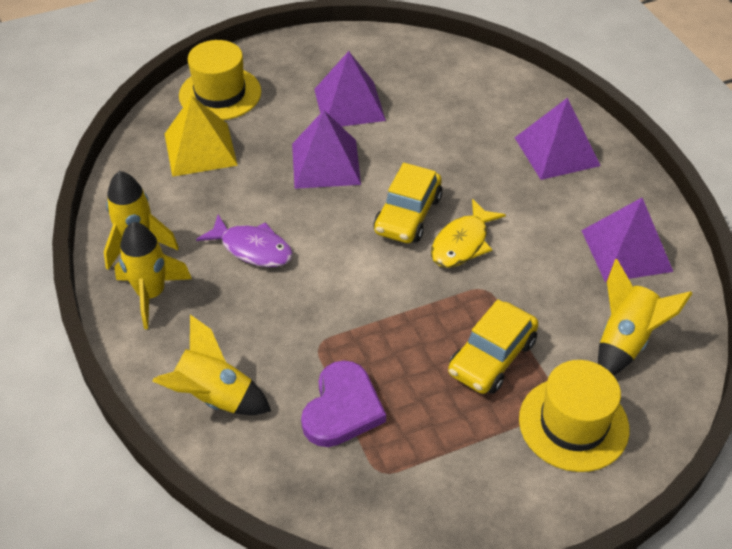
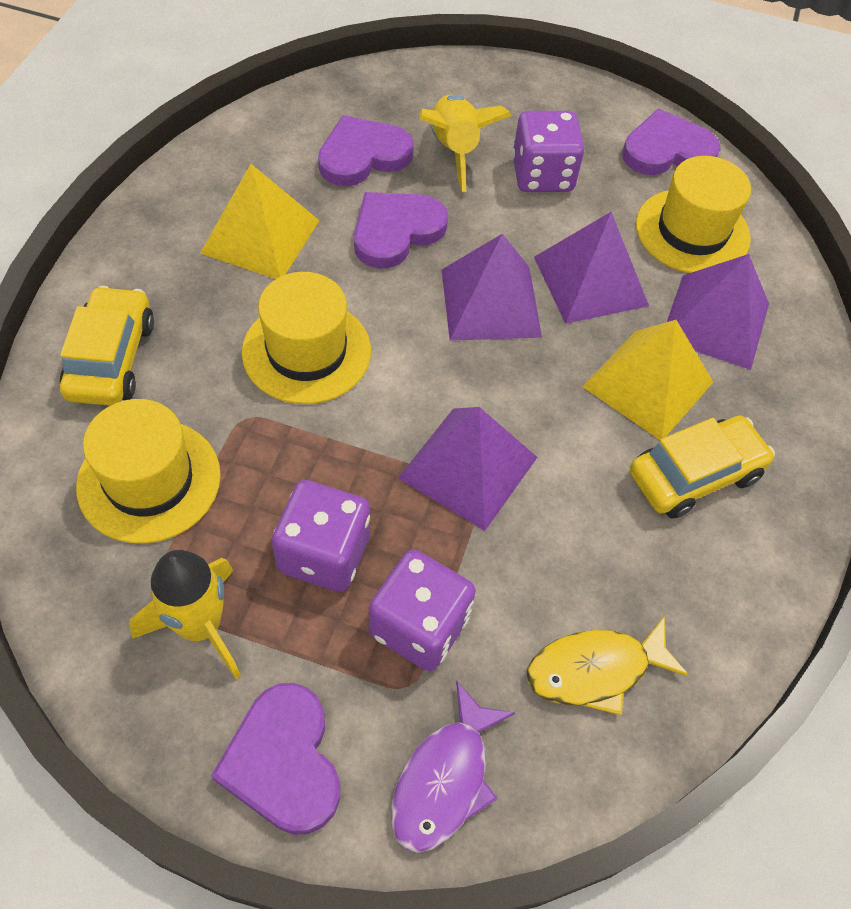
purple dice: 0 -> 3
purple heart: 1 -> 4
yellow hat: 2 -> 3
yellow pyramid: 1 -> 2
yellow rocket: 4 -> 2

